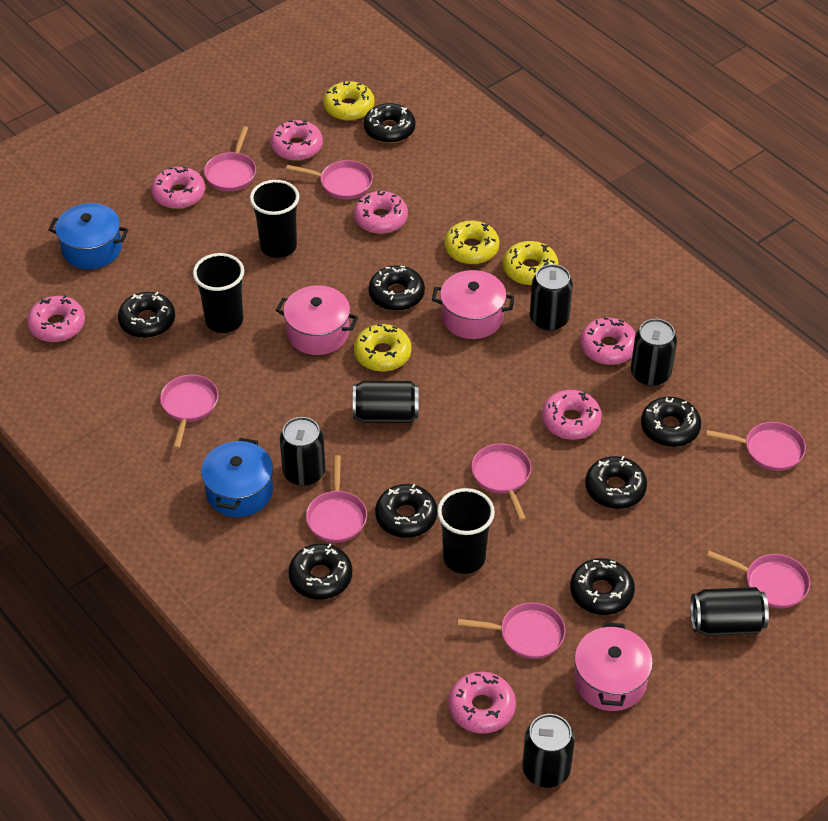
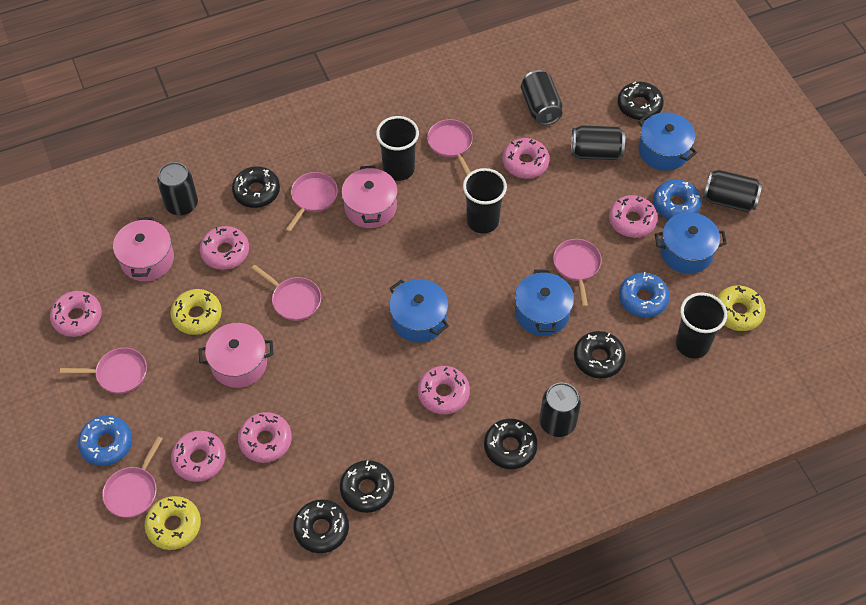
black can: 6 -> 5
black donut: 8 -> 6
blue donut: 0 -> 3
blue pot: 2 -> 4
pink pan: 8 -> 6
yellow donut: 4 -> 3

